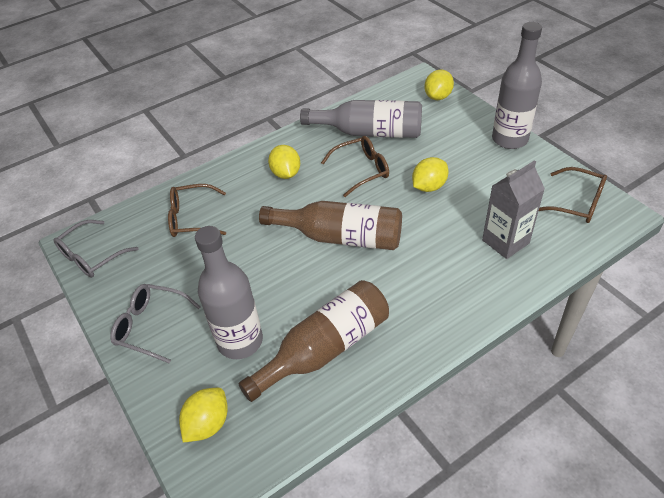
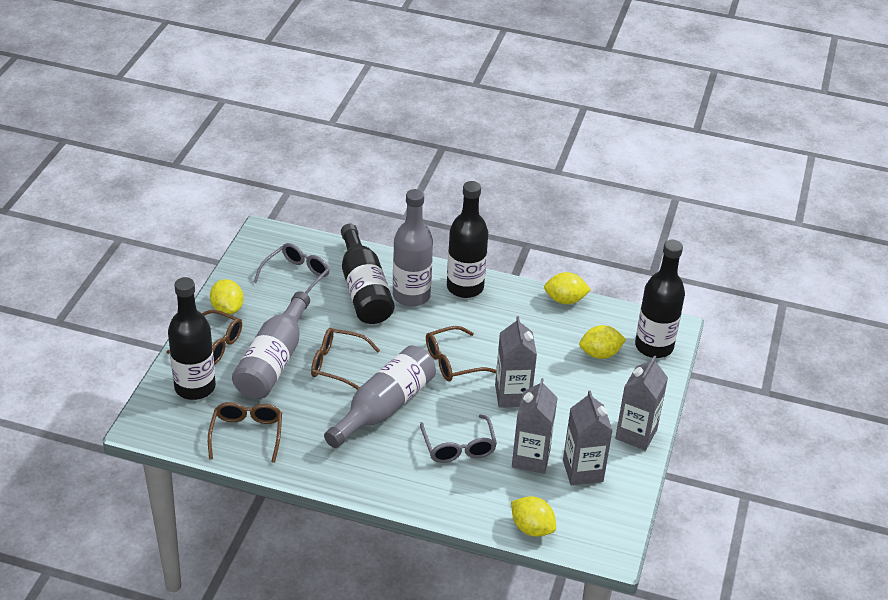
black bottle: 0 -> 4
brown bottle: 2 -> 0
brown glasses: 3 -> 4
grey carton: 1 -> 4

